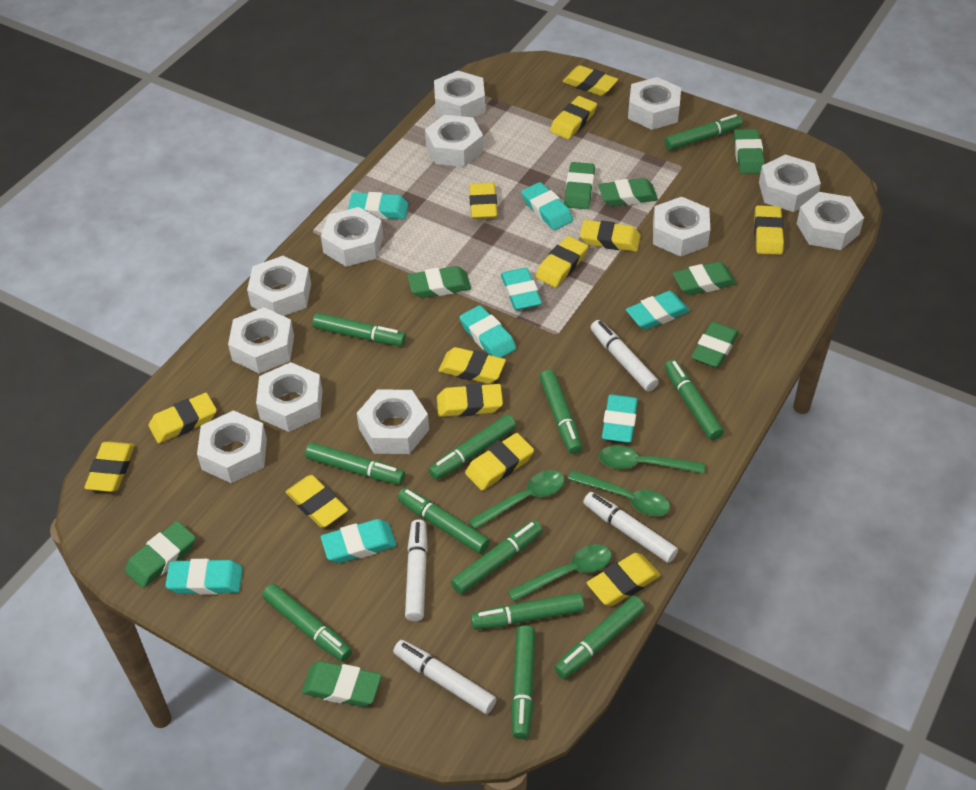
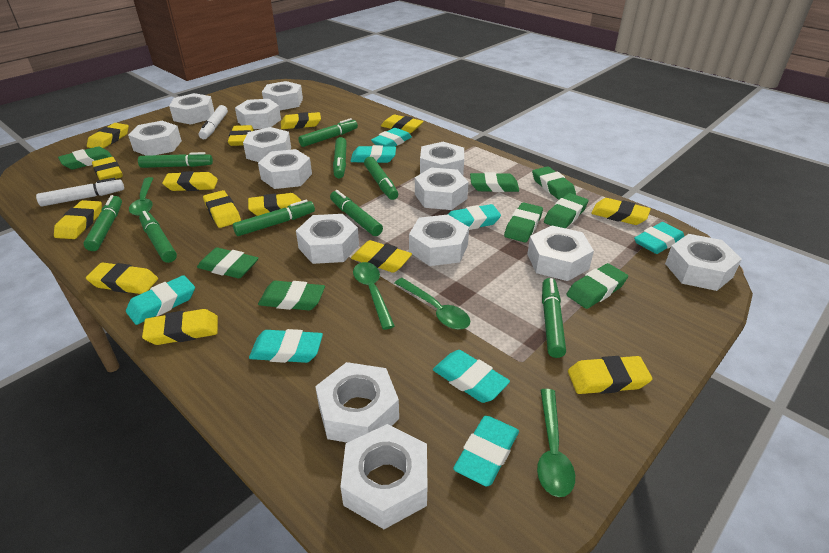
green marker: 12 -> 9
white marker: 4 -> 2
white nut: 12 -> 14
yellow eraser: 13 -> 14

